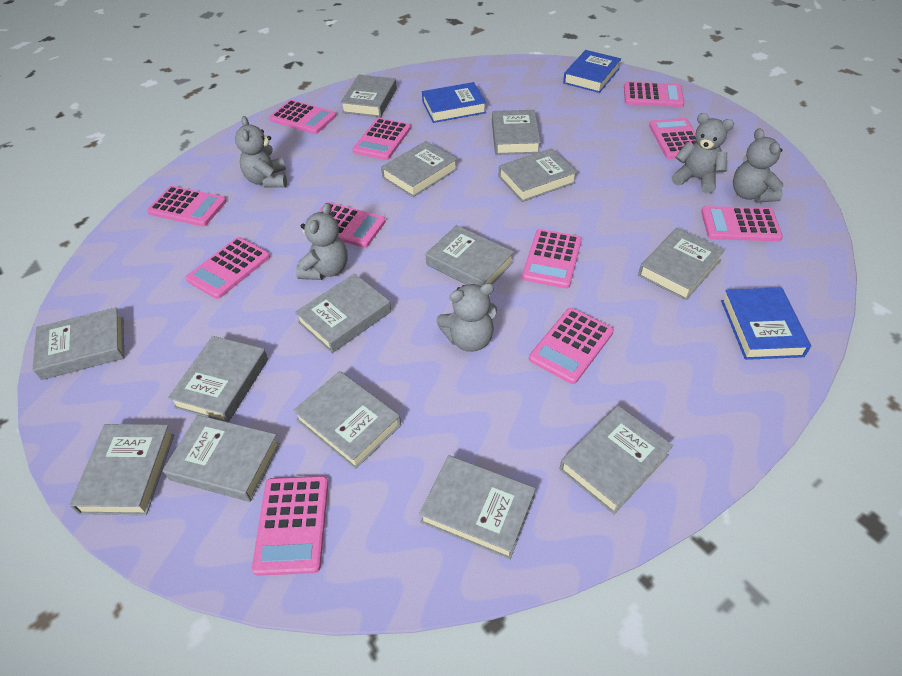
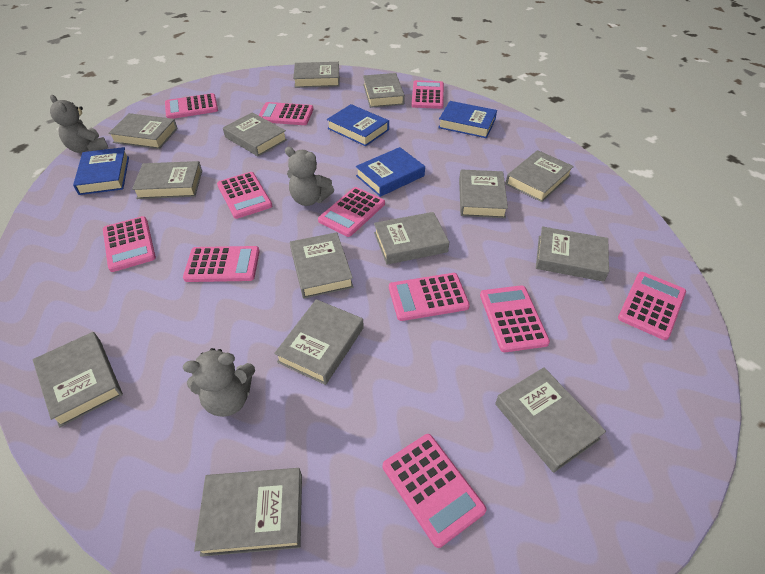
blue book: 3 -> 4
grey teddy bear: 5 -> 3

